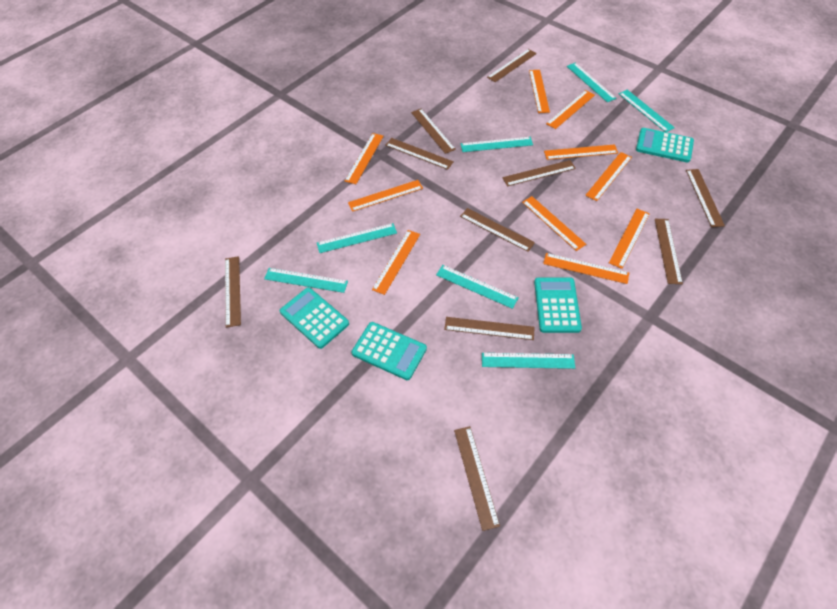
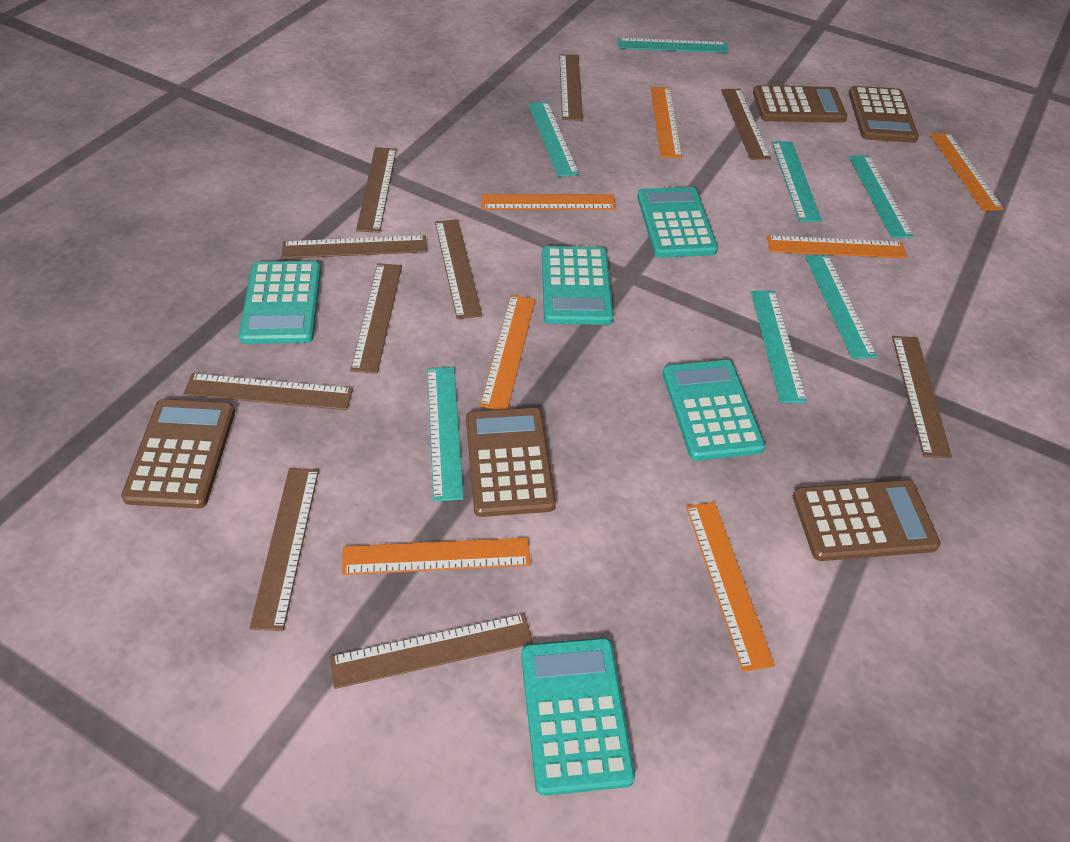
brown calculator: 0 -> 5
orange ruler: 10 -> 7
turquoise calculator: 4 -> 5

